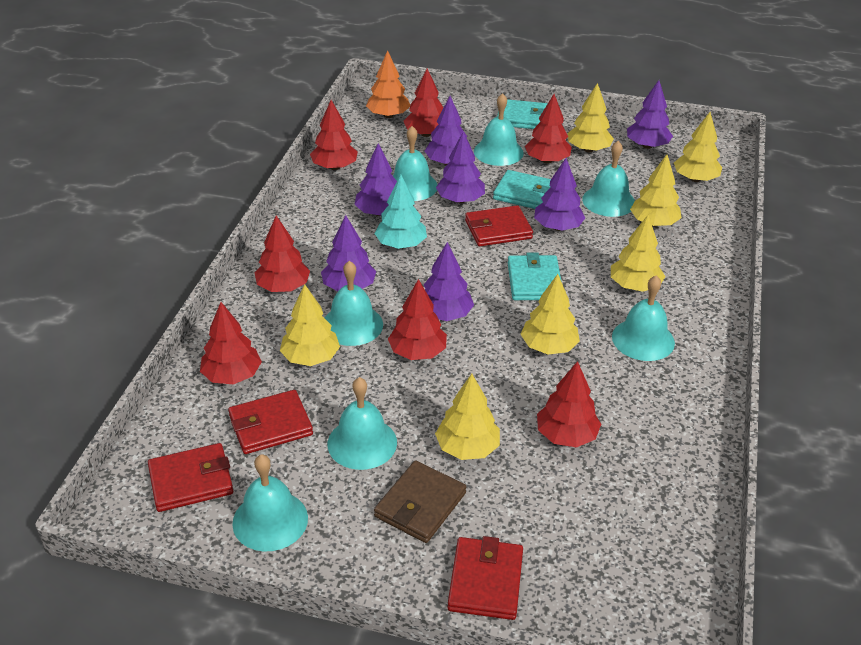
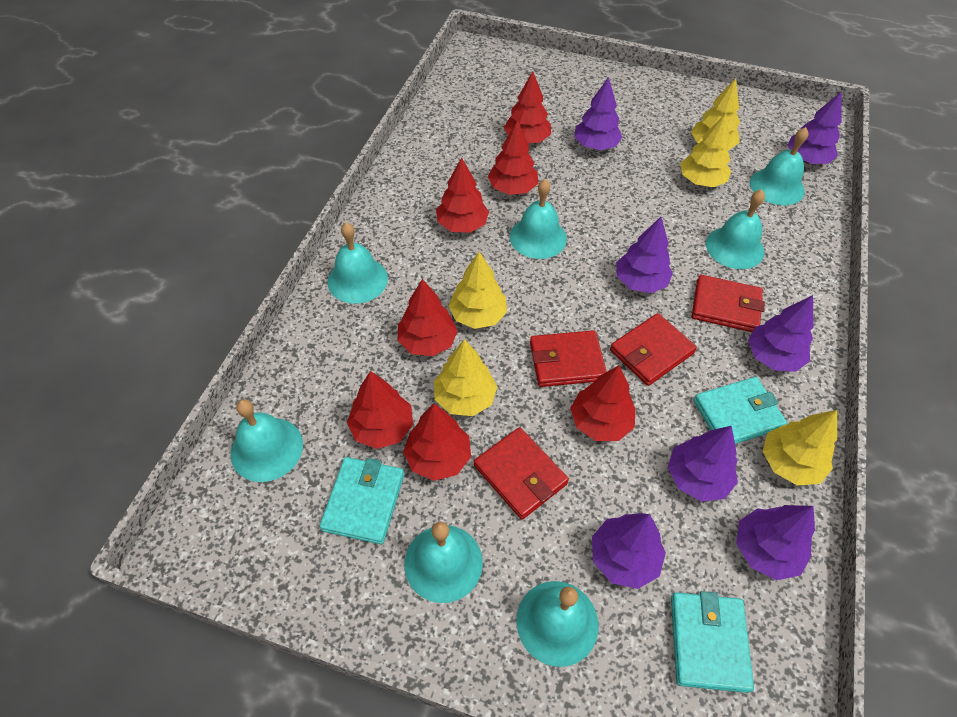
brown wallet: 1 -> 0
orange tree: 1 -> 0
turquoise tree: 1 -> 0
yellow tree: 7 -> 5

